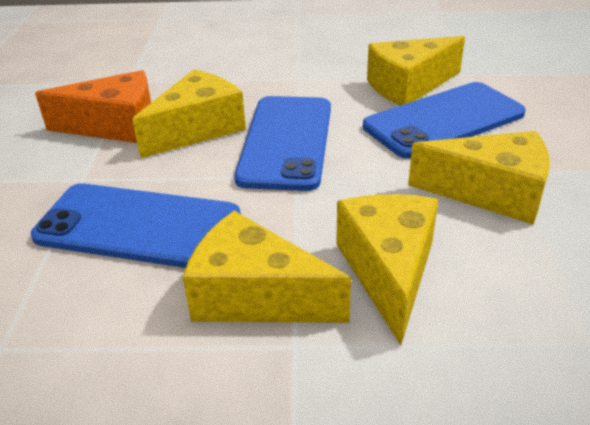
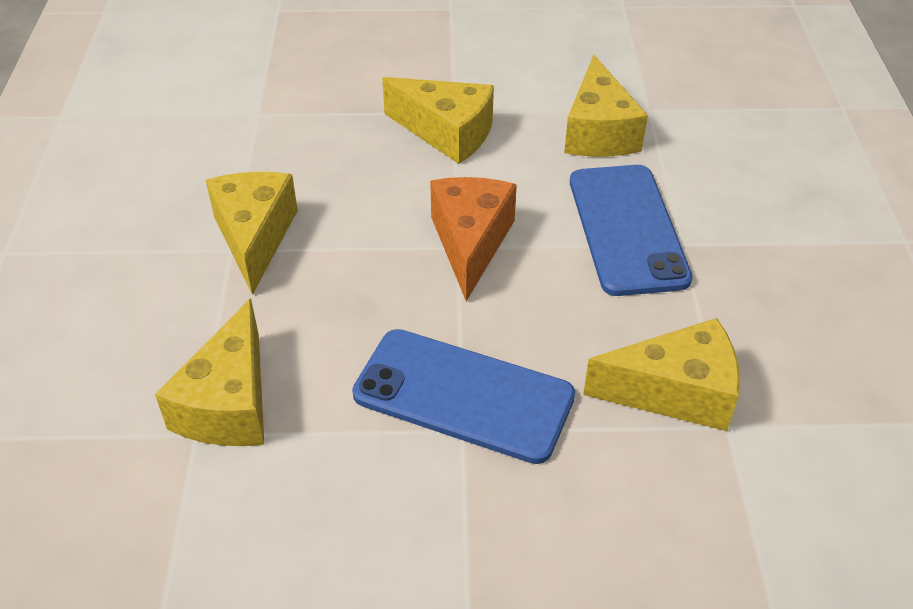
blue phone: 3 -> 2

